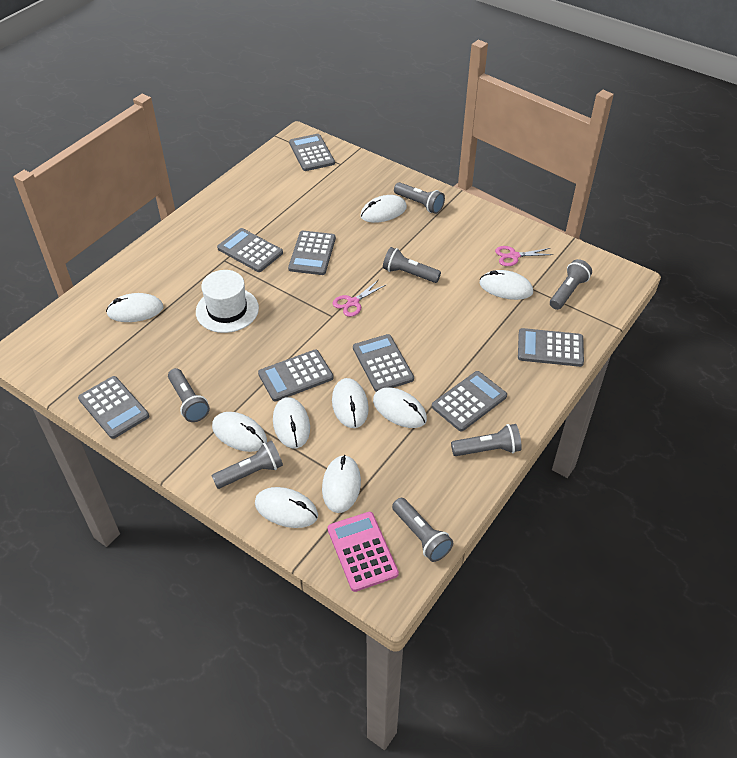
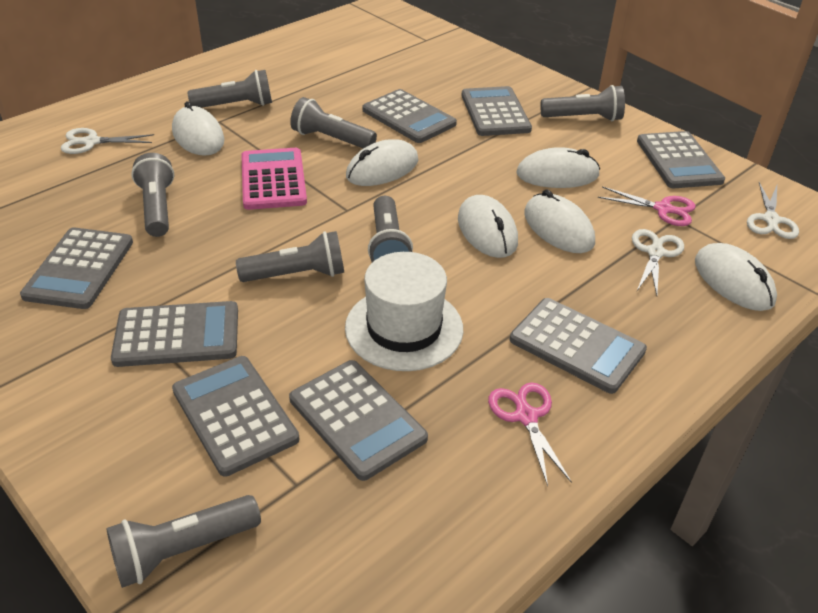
white mouse: 9 -> 6
white scissors: 0 -> 3

